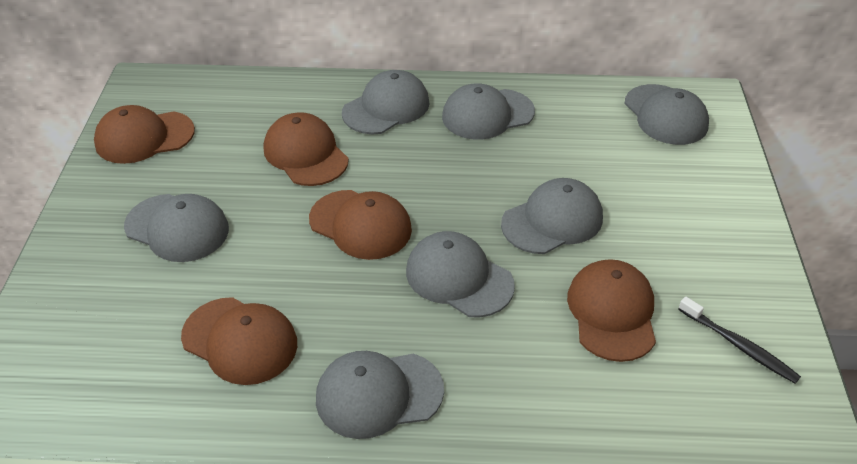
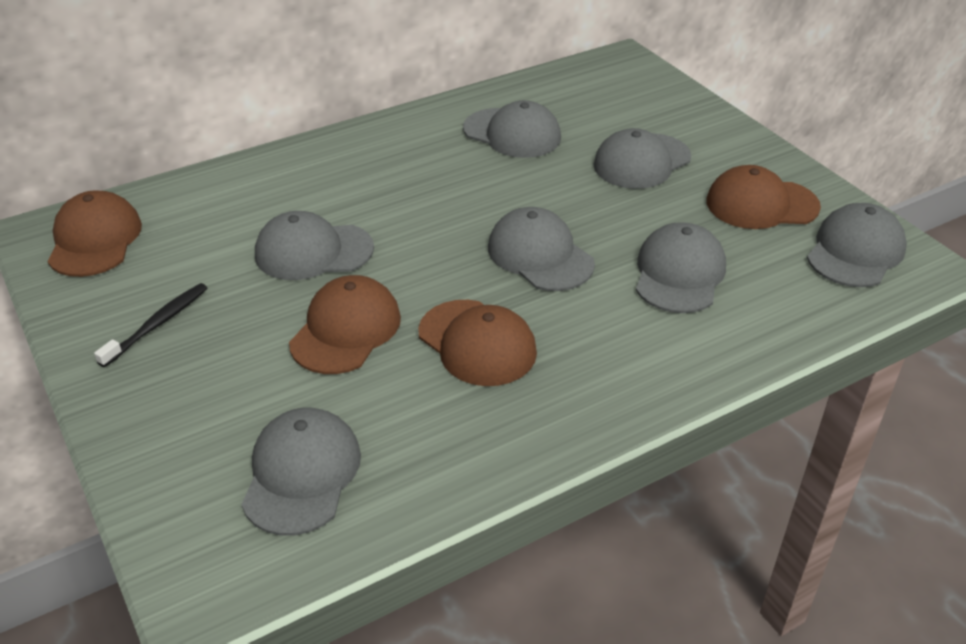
brown cap: 5 -> 4

